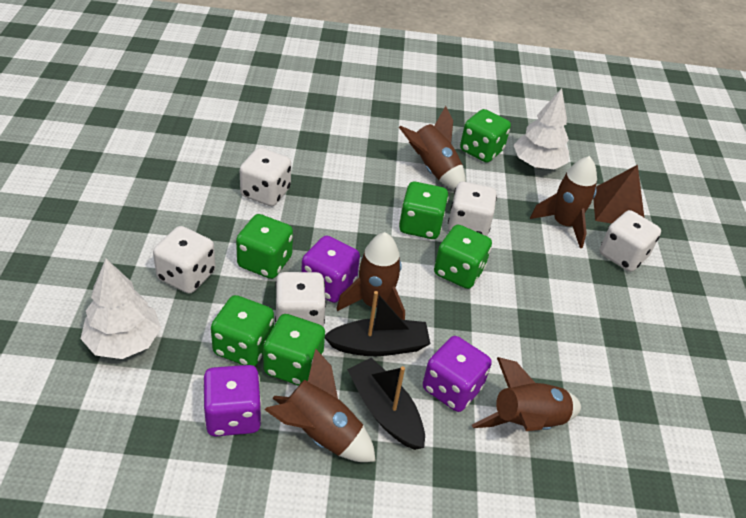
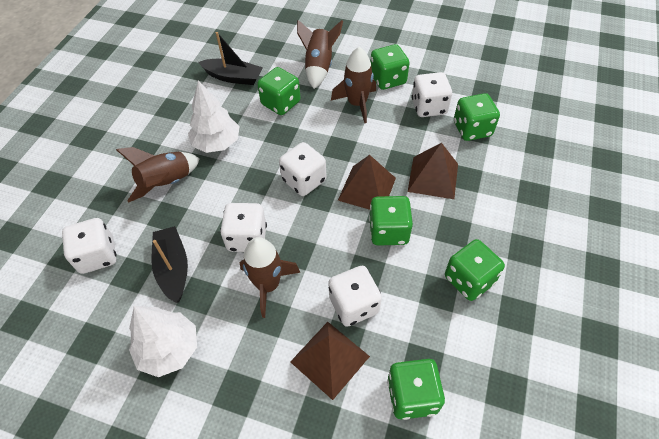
brown pyramid: 1 -> 3
brown rocket: 5 -> 4
purple dice: 3 -> 0

